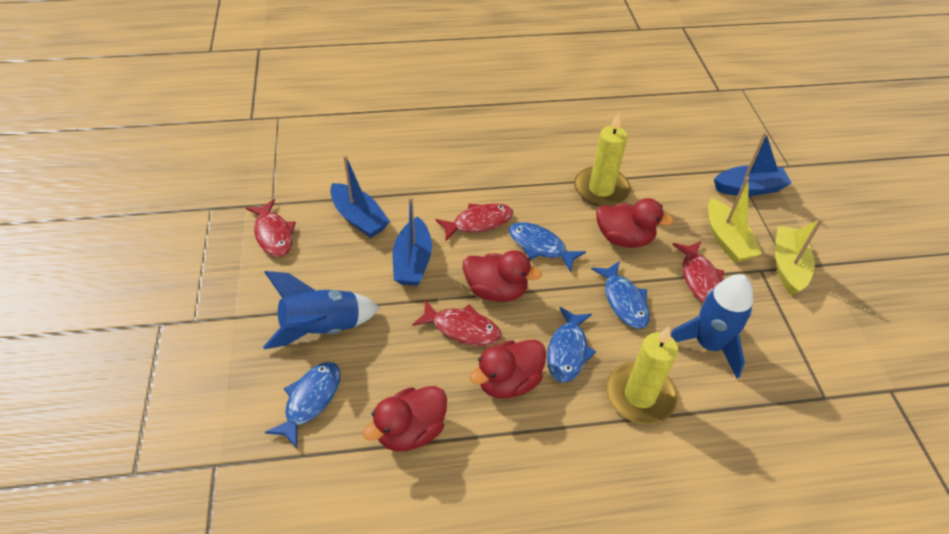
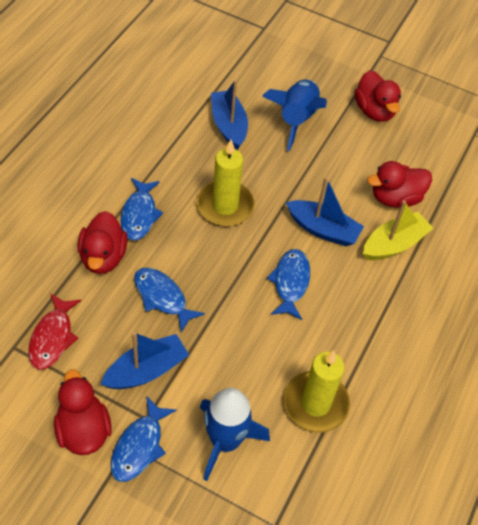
red fish: 4 -> 1
yellow boat: 2 -> 1

